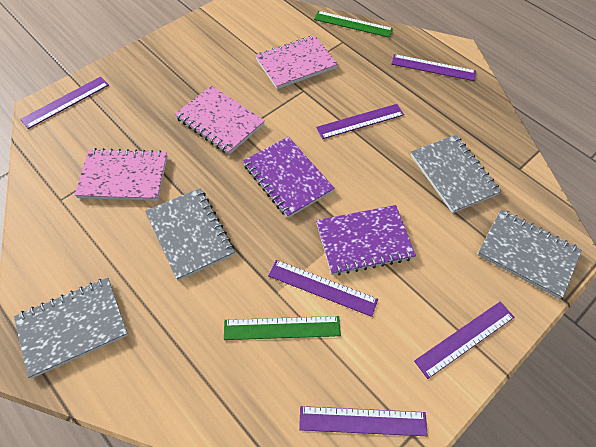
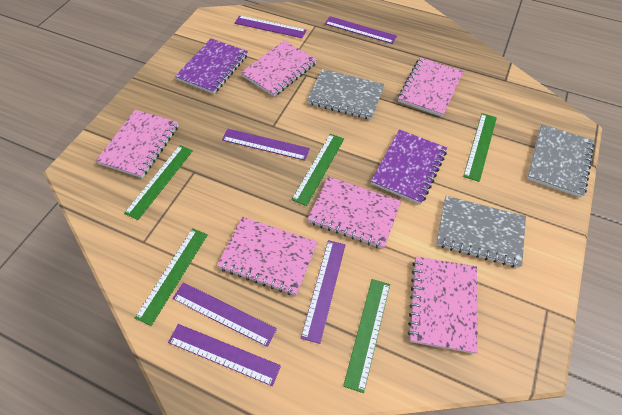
green ruler: 2 -> 5
grey notebook: 4 -> 3
pink notebook: 3 -> 6

